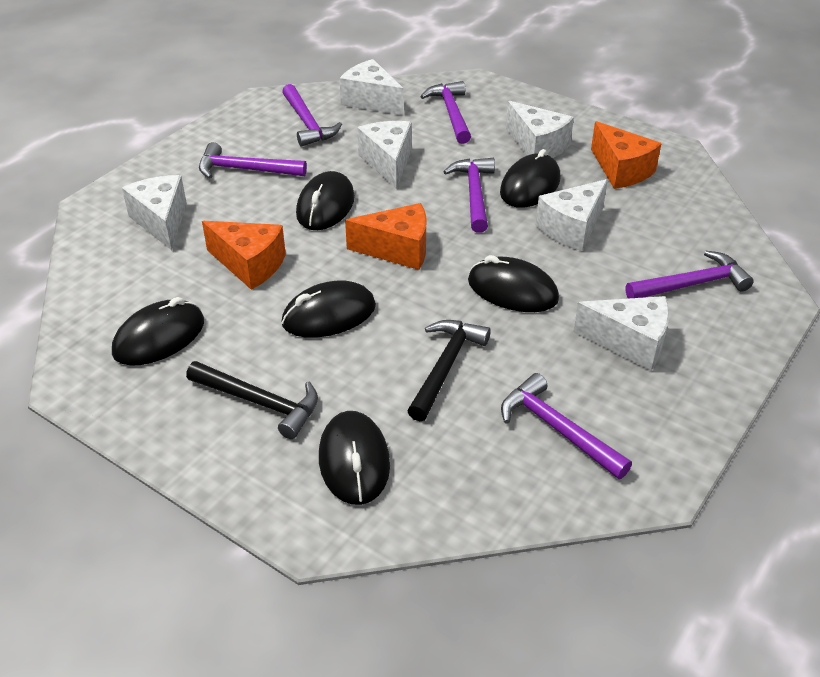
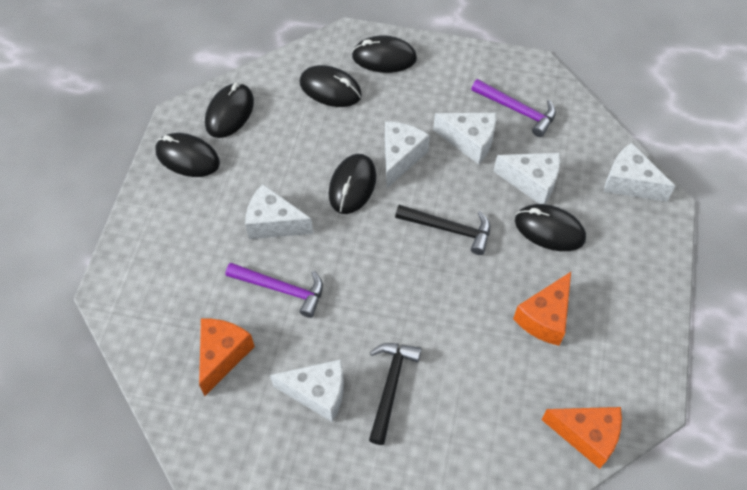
purple hammer: 6 -> 2

